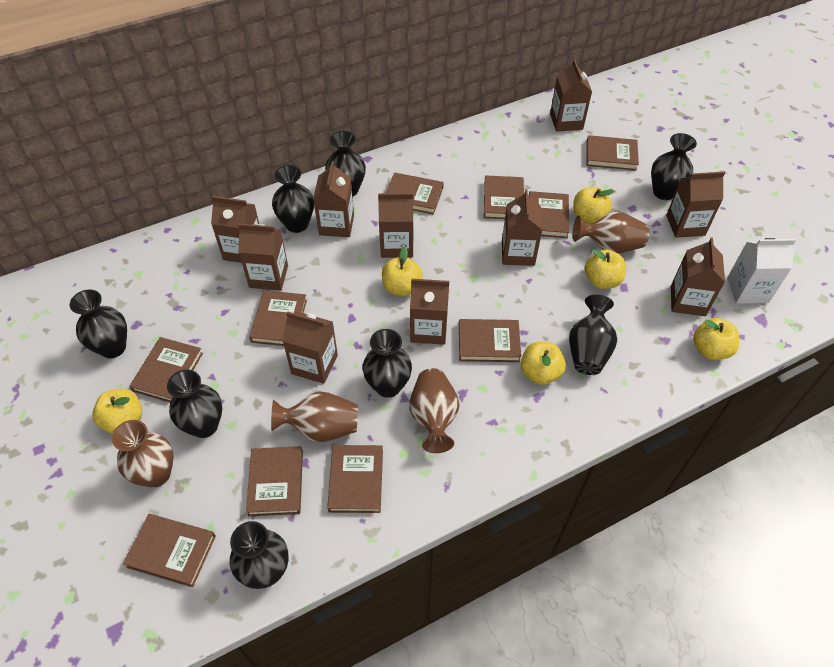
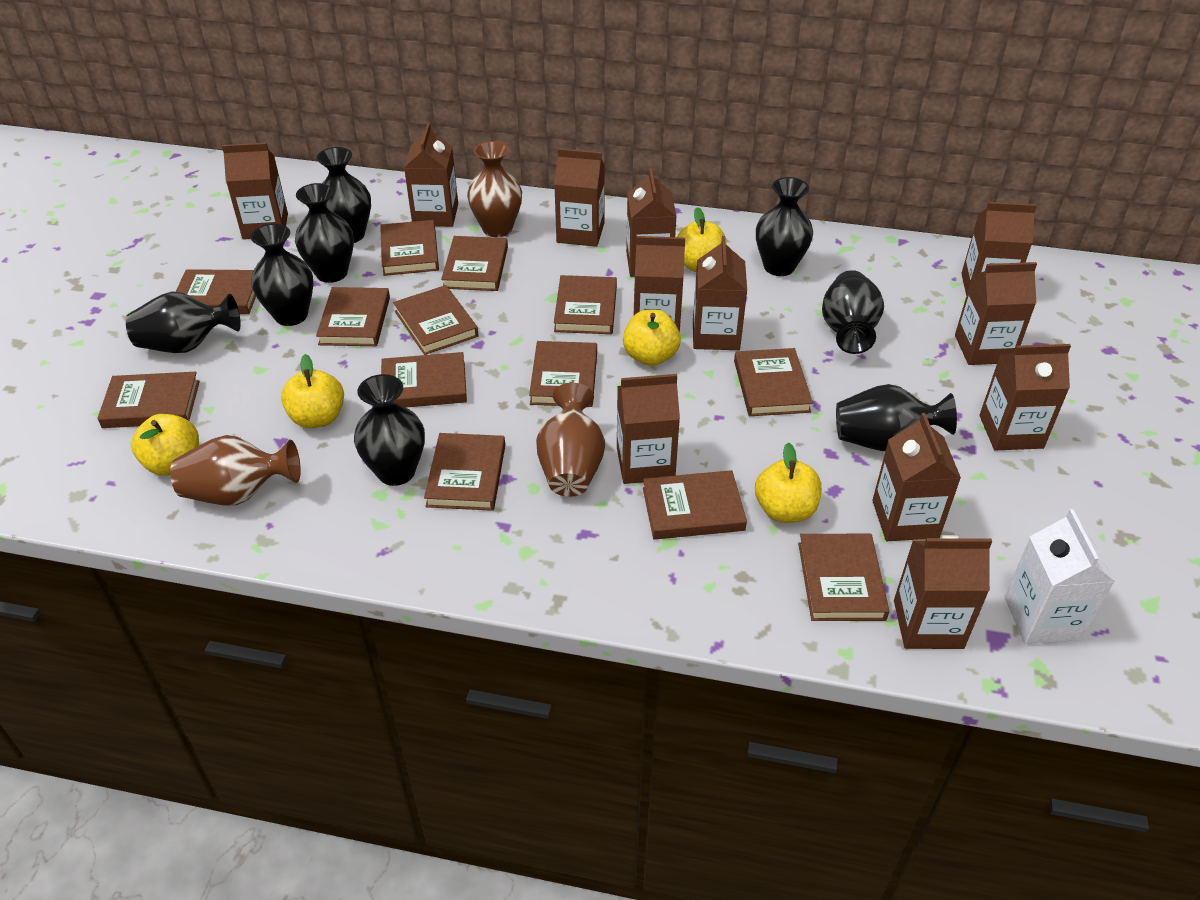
brown book: 10 -> 13
brown carton: 10 -> 12
brown vase: 4 -> 3
yellow apple: 6 -> 5

